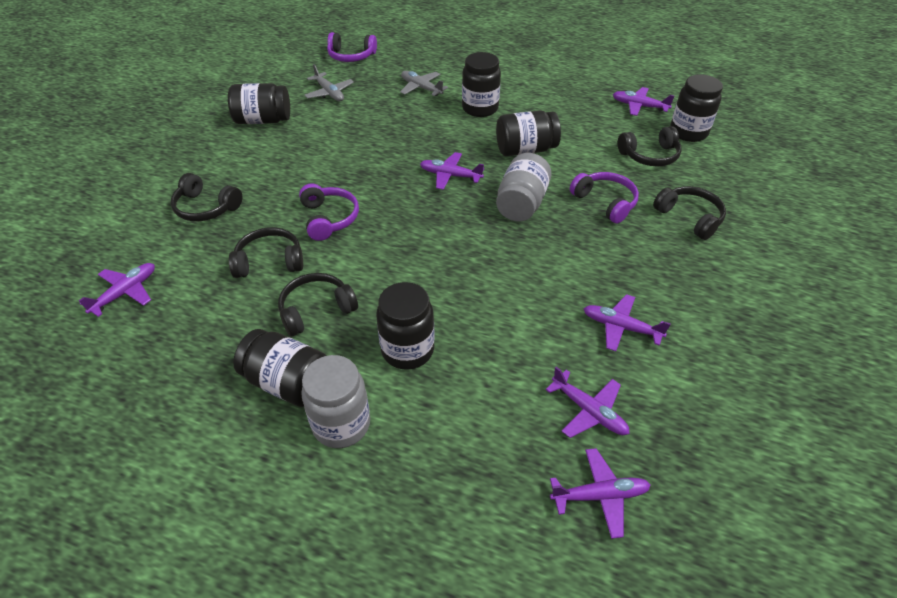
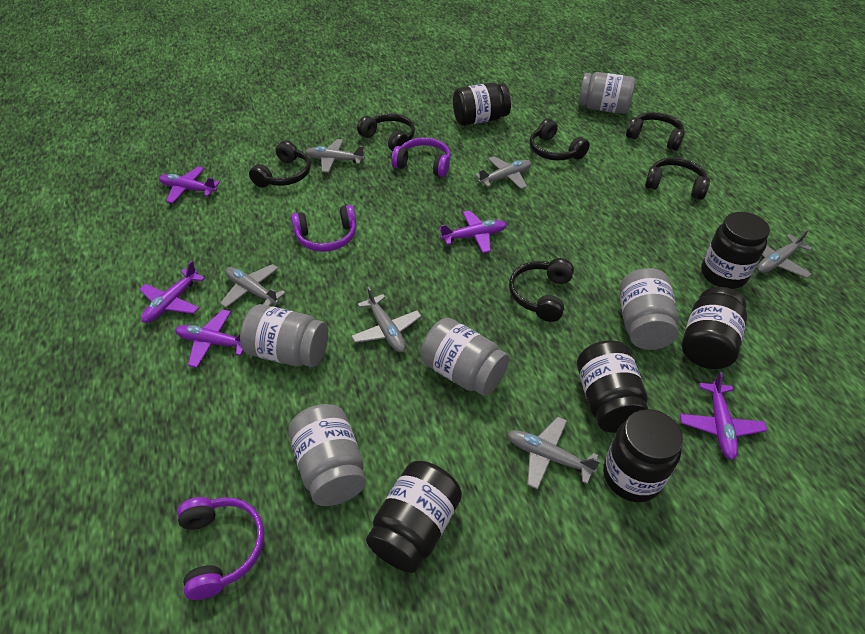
black headphones: 5 -> 6
grey jar: 2 -> 5
grey plane: 2 -> 6
purple plane: 6 -> 5

